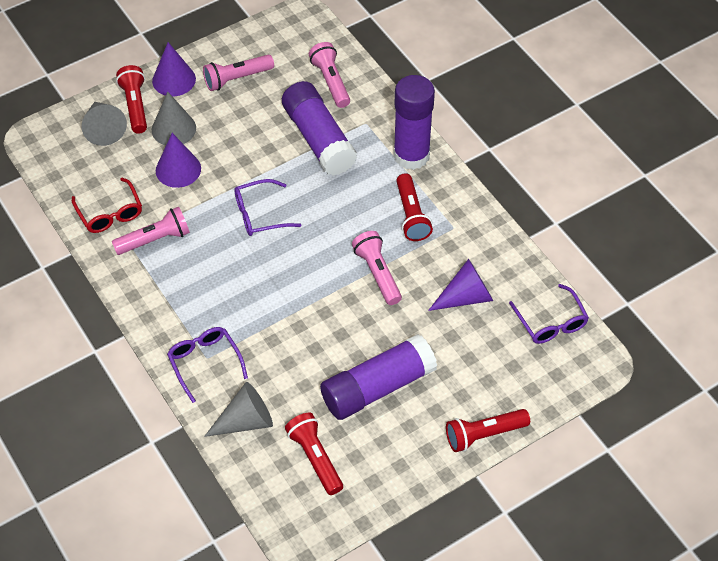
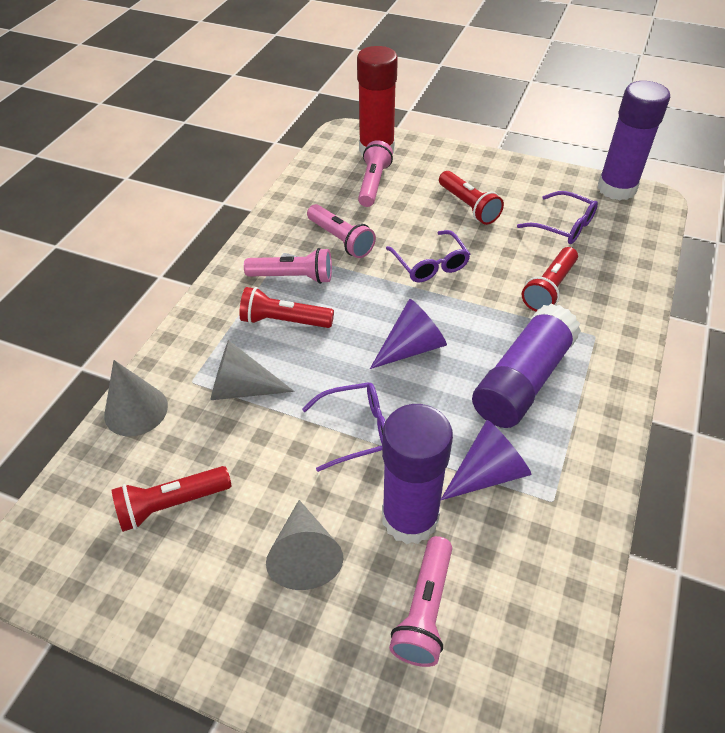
purple cone: 3 -> 2
red glasses: 1 -> 0
red glue stick: 0 -> 1

